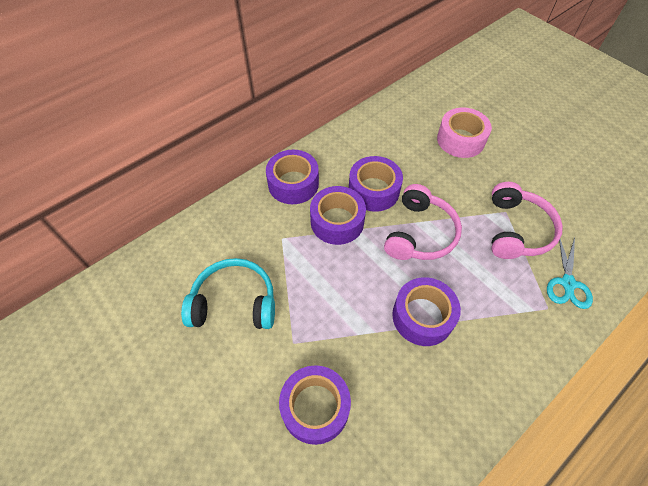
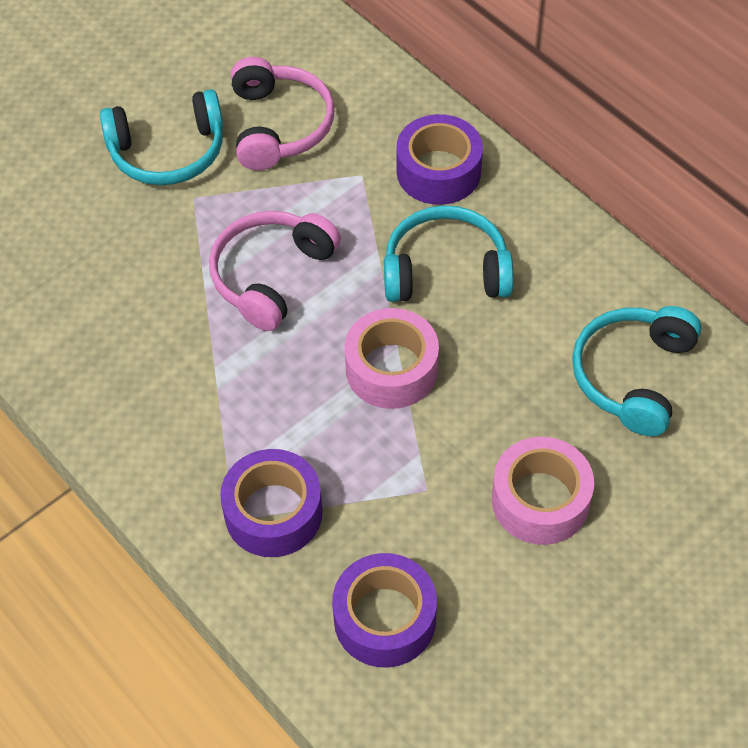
pink tape: 1 -> 2
purple tape: 5 -> 3
turquoise headphones: 1 -> 3
turquoise scissors: 1 -> 0

